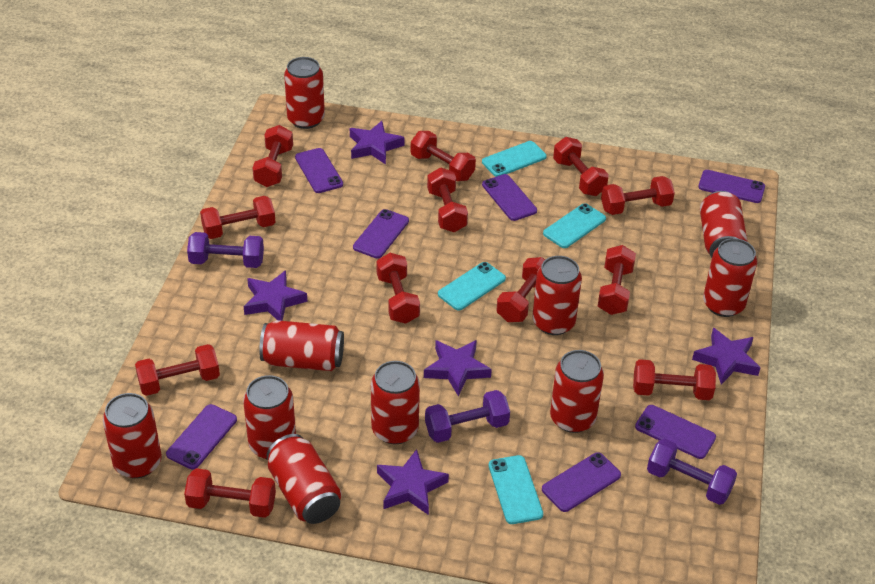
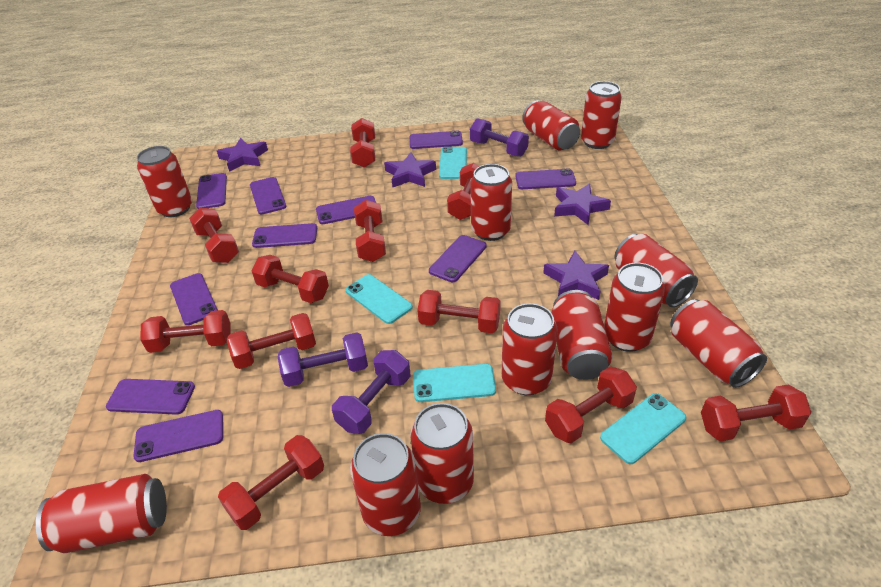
purple phone: 7 -> 10
purple star: 5 -> 4
red can: 10 -> 12
red dumbbell: 12 -> 11

